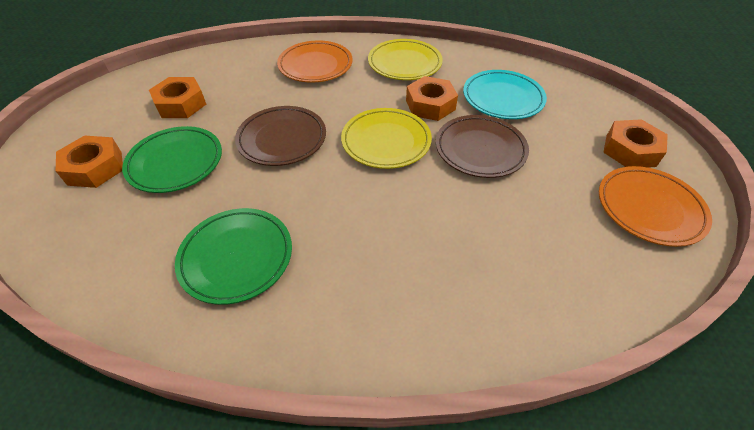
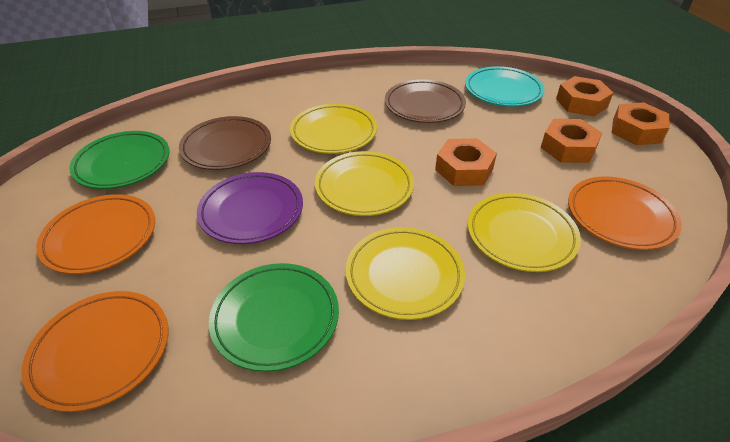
orange plate: 2 -> 3
purple plate: 0 -> 1
yellow plate: 2 -> 4

